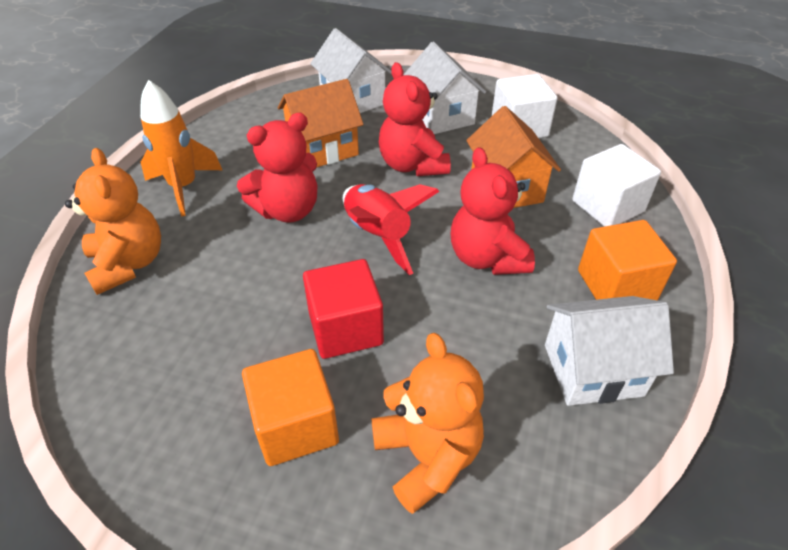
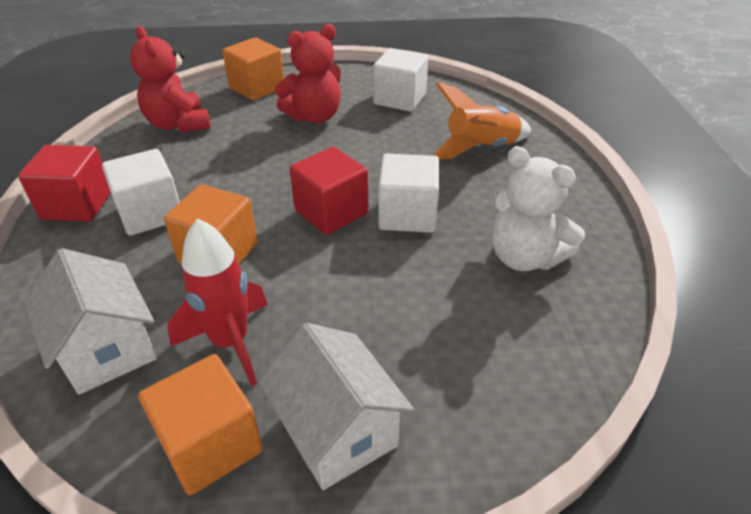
orange cube: 2 -> 3
orange house: 2 -> 0
orange teddy bear: 2 -> 0
red cube: 1 -> 2
red teddy bear: 3 -> 2
white cube: 2 -> 3
white house: 3 -> 2
white teddy bear: 0 -> 1

